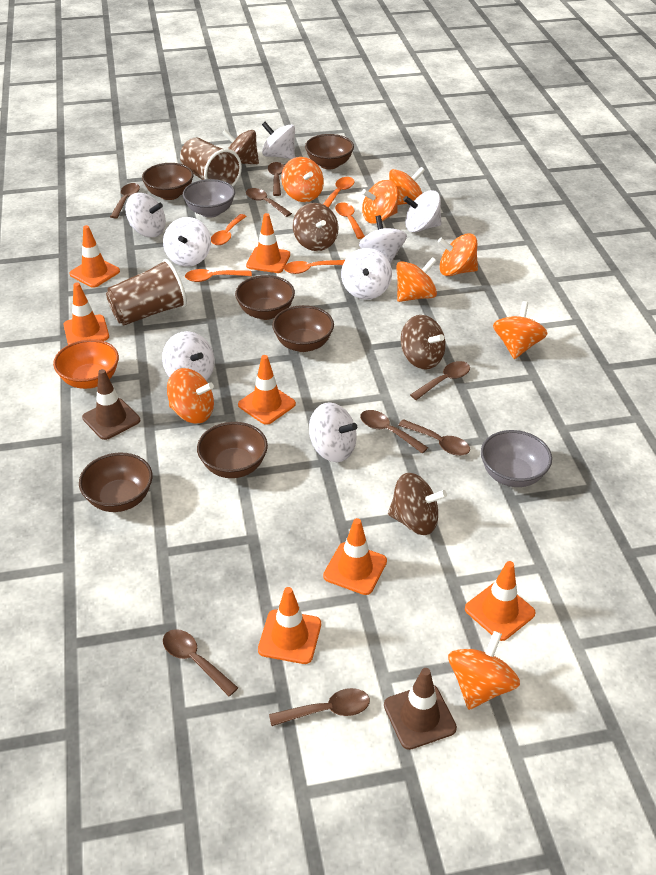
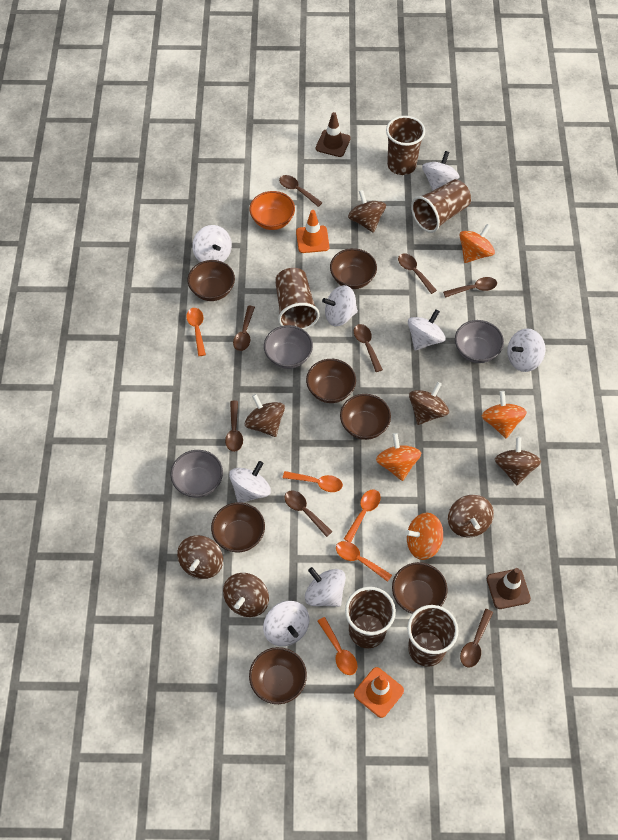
brown bowl: 6 -> 7
brown cup: 2 -> 5
brown spinning top: 4 -> 7
grey bowl: 2 -> 3
orange spinning top: 8 -> 4
orange traffic cone: 7 -> 2

